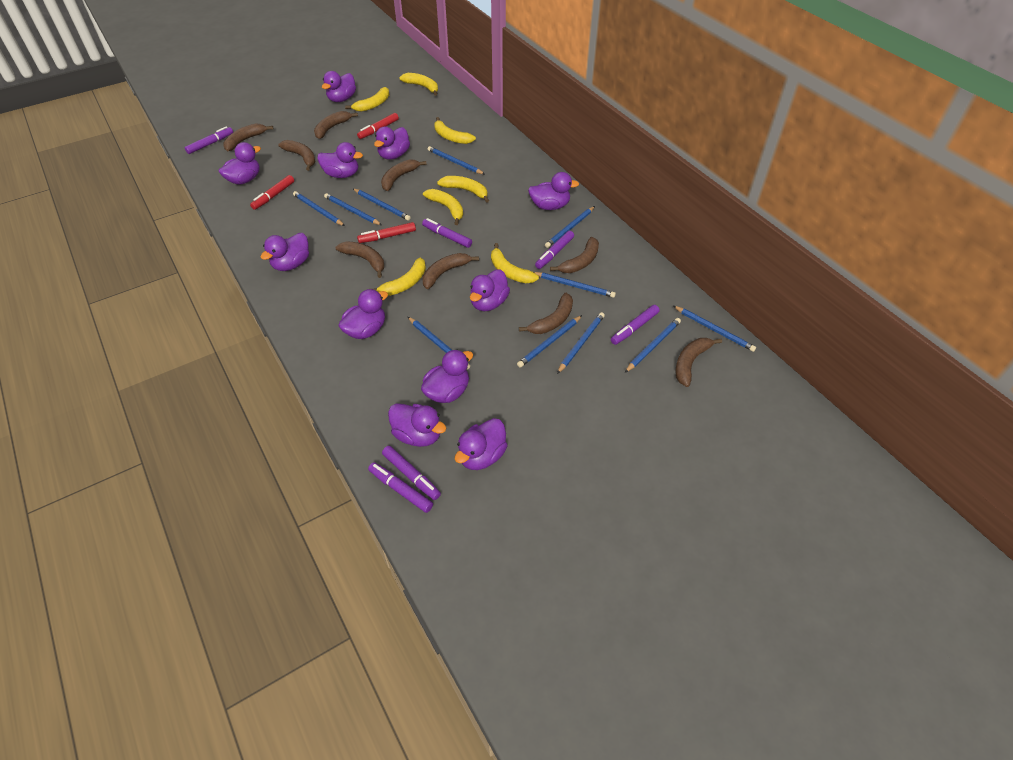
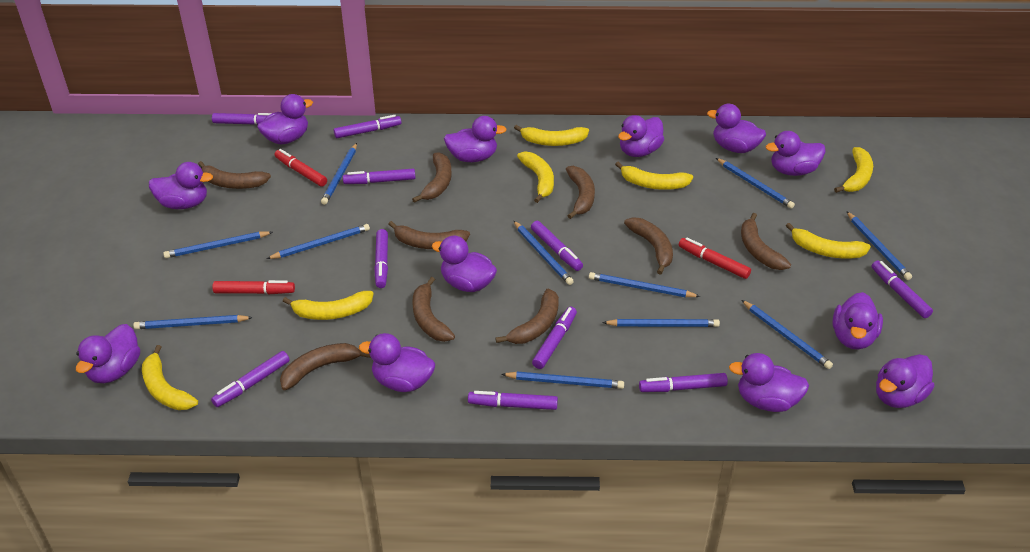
purple duck: 11 -> 12
purple marker: 6 -> 10

